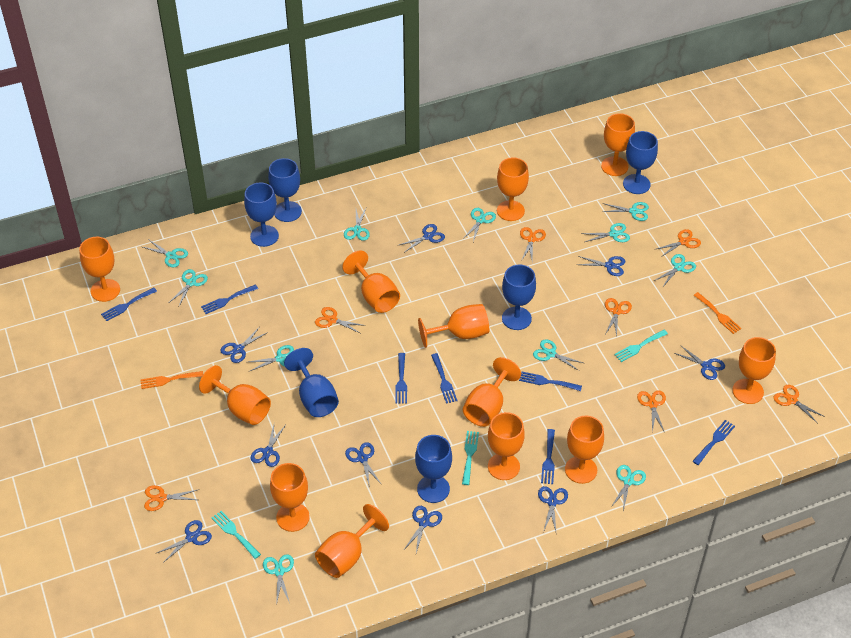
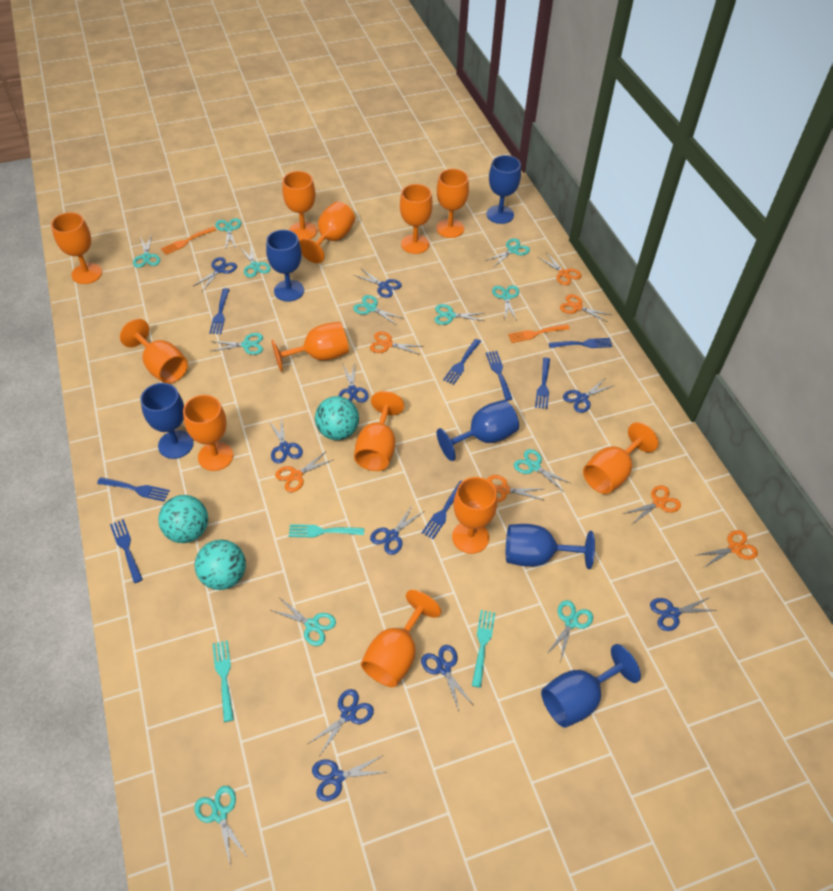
blue fork: 7 -> 8
blue scissors: 9 -> 10
turquoise ball: 0 -> 3
turquoise scissors: 11 -> 12

